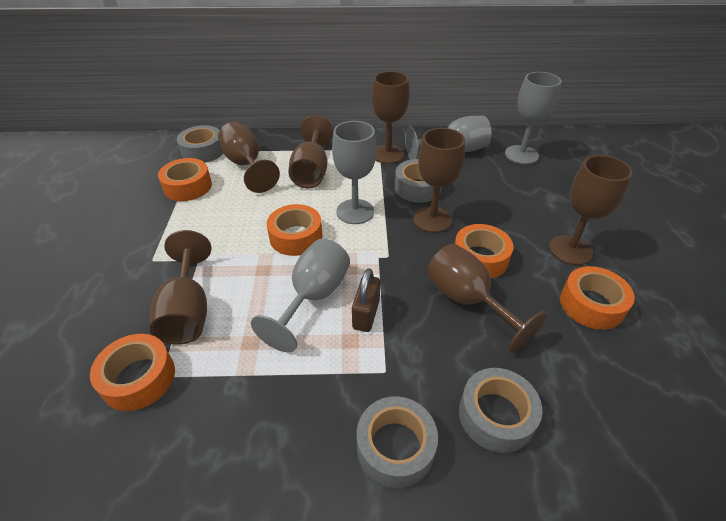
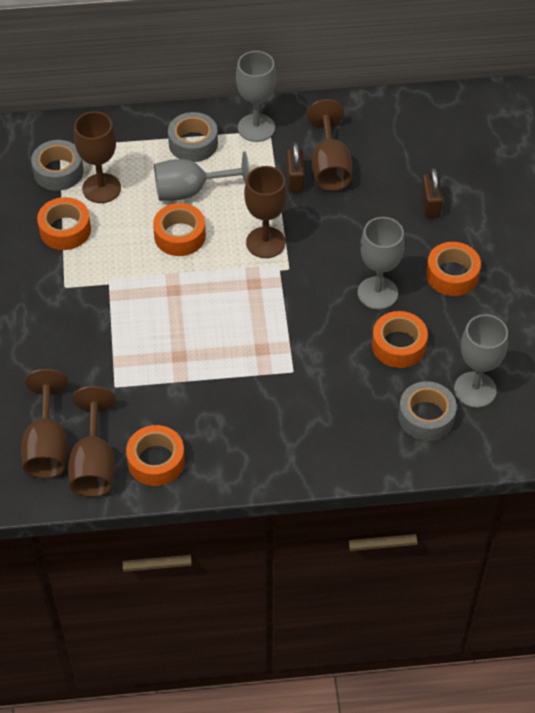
brown goblet: 7 -> 5
brown padlock: 1 -> 2
grey tape: 4 -> 3

